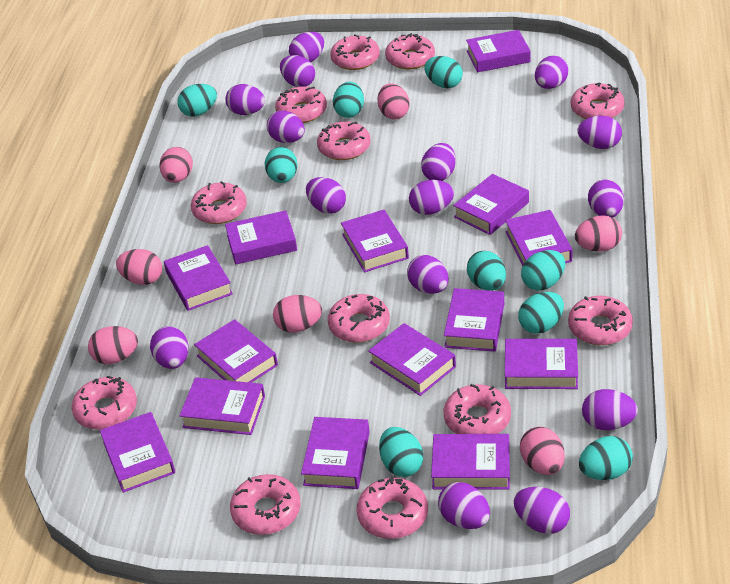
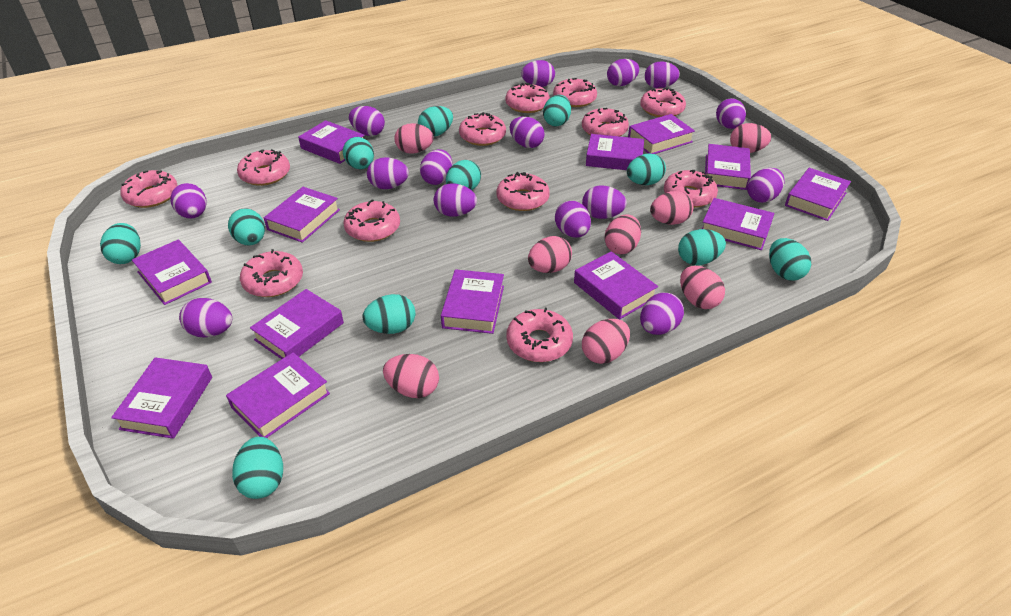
pink egg: 7 -> 8
purple book: 14 -> 13
turquoise egg: 9 -> 11

